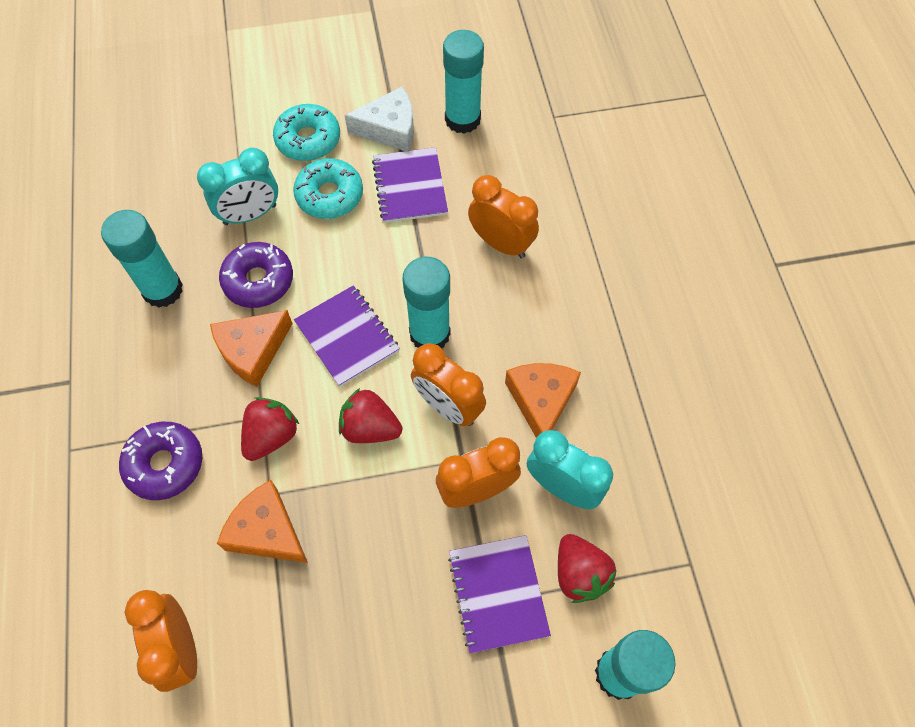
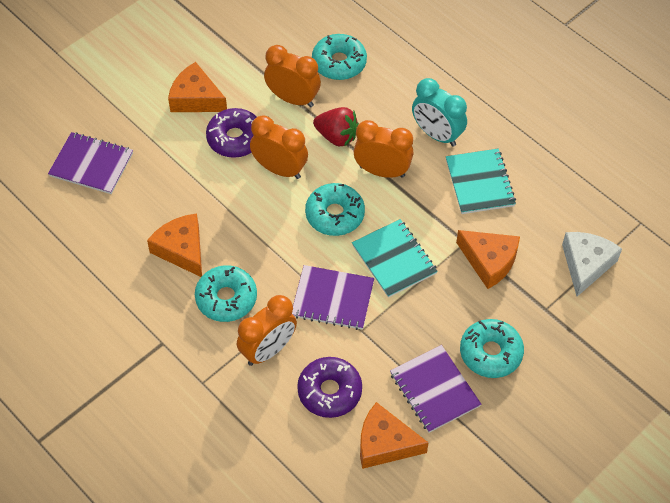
orange cheese: 3 -> 4
red strawberry: 3 -> 1
turquoise clock: 2 -> 1
turquoise donut: 2 -> 4
turquoise glue stick: 4 -> 0
turquoise notebook: 0 -> 2

